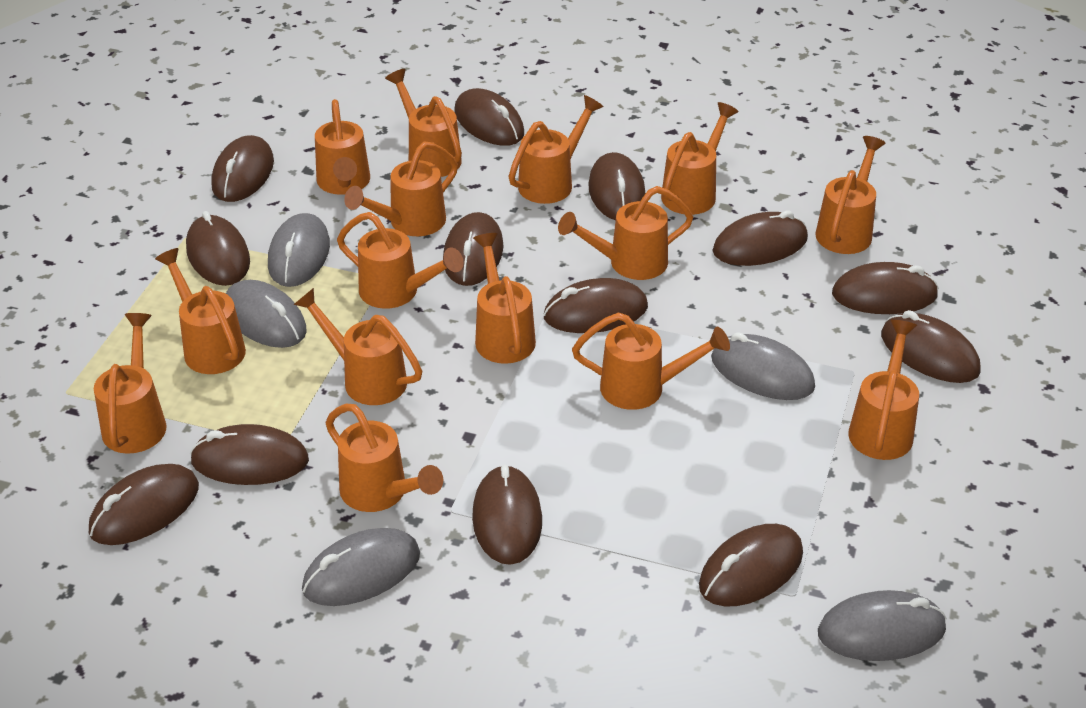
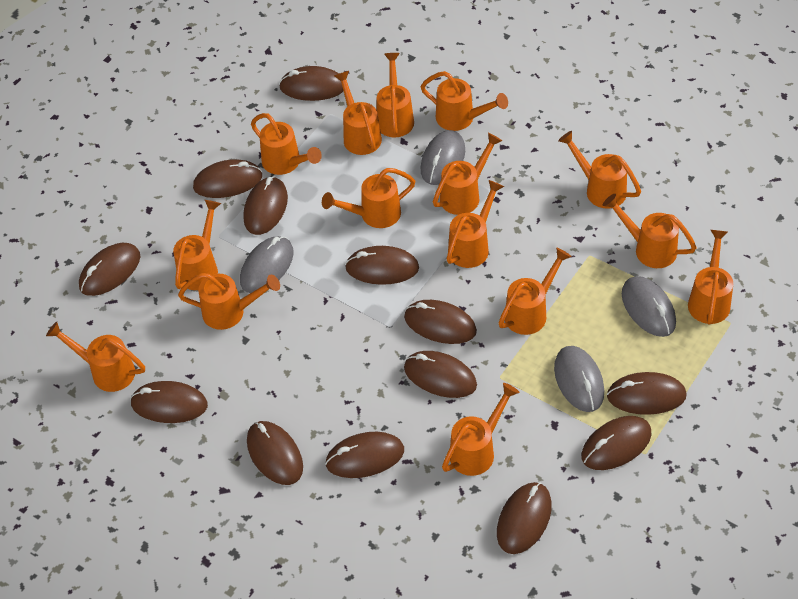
grey mouse: 5 -> 4

